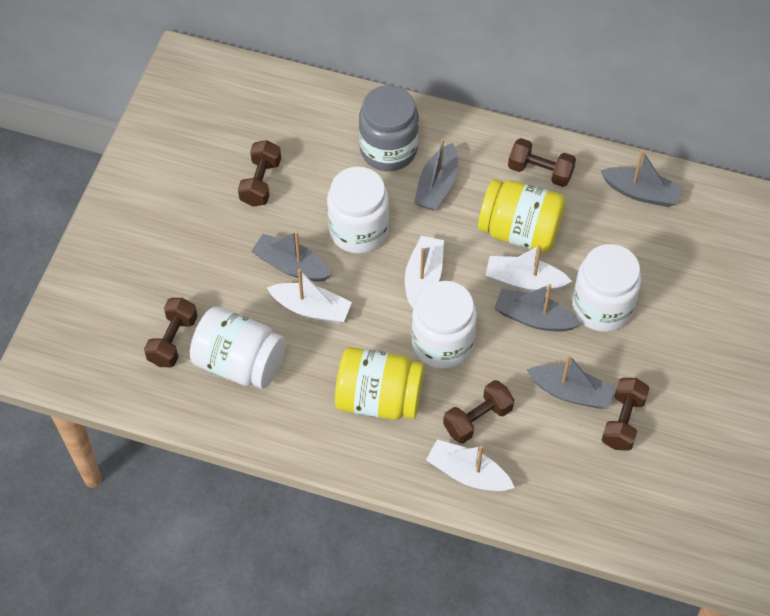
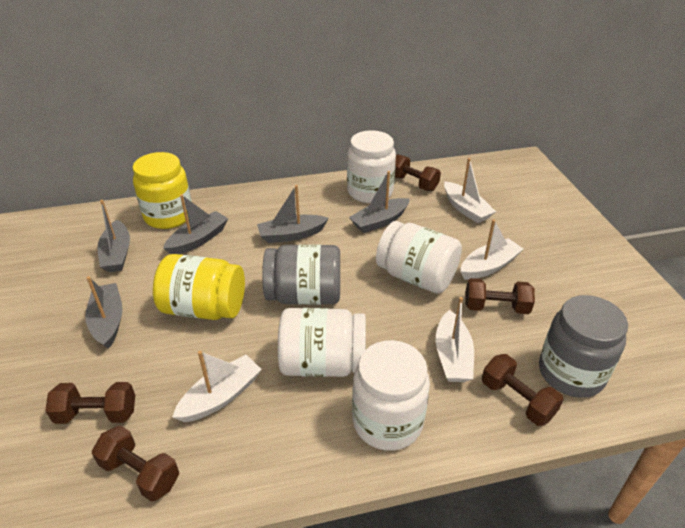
grey jar: 1 -> 2

